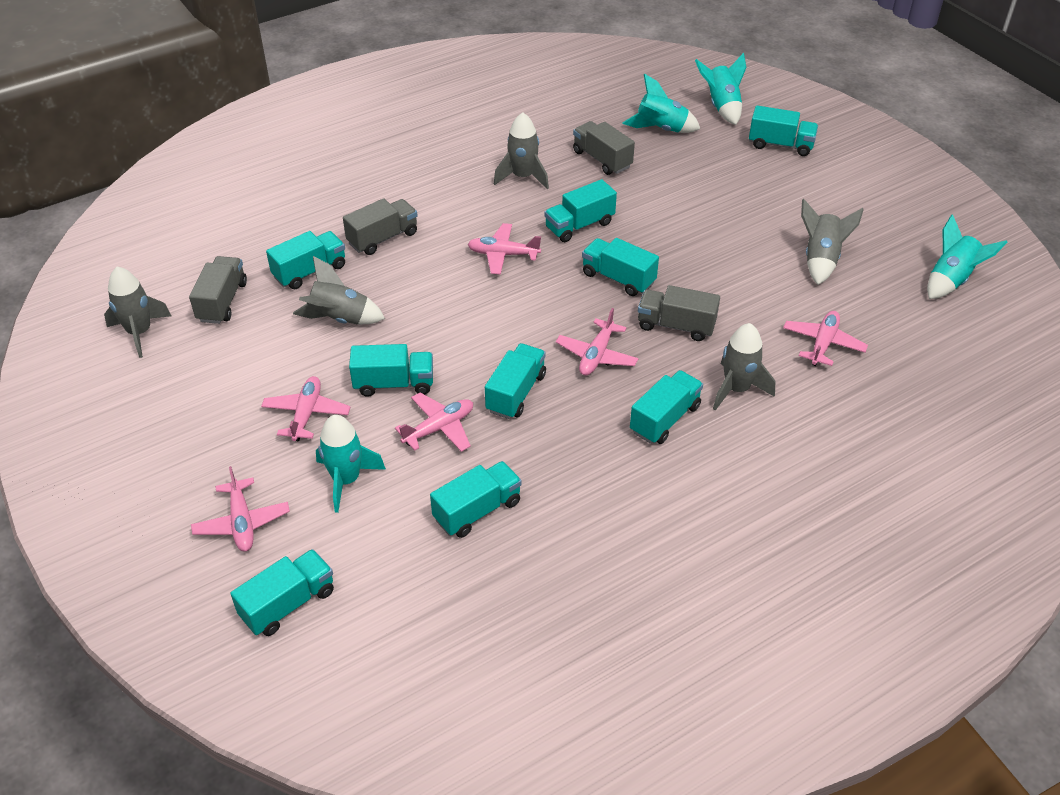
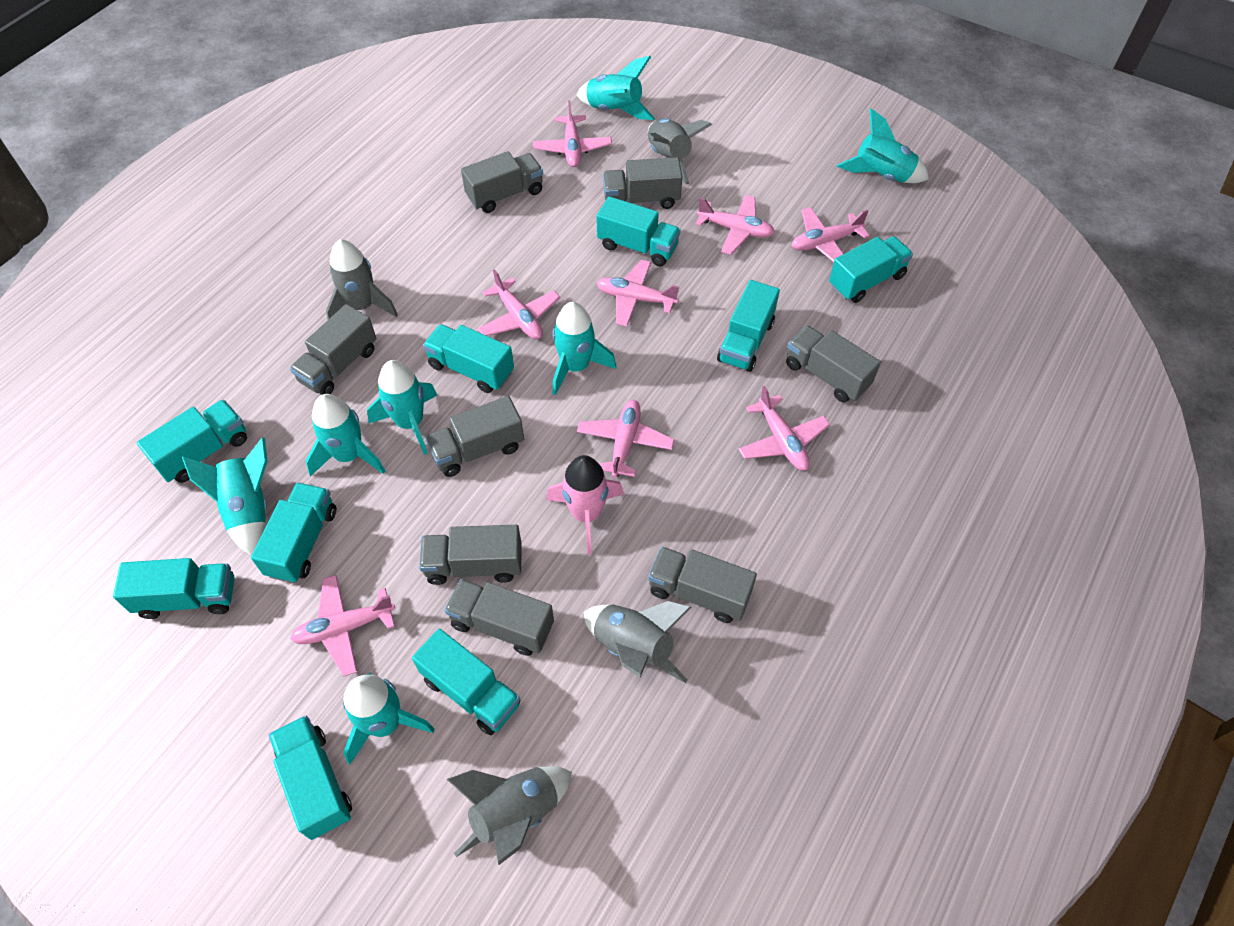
grey rocket: 5 -> 4
grey truck: 4 -> 8
pink plane: 6 -> 8
pink rocket: 0 -> 1
turquoise rocket: 4 -> 7

